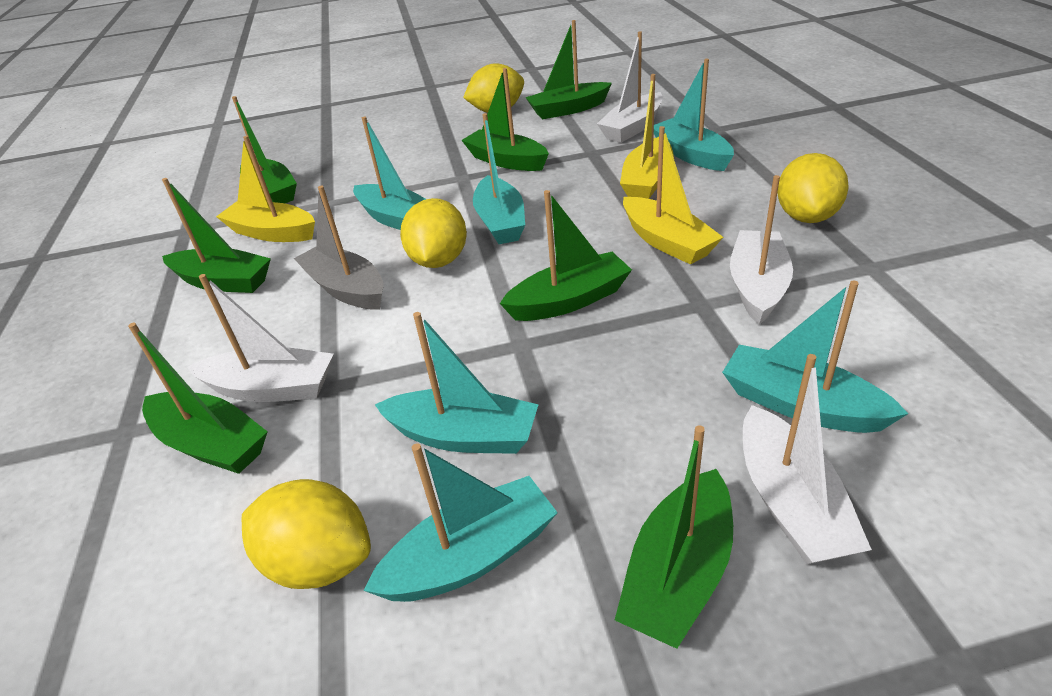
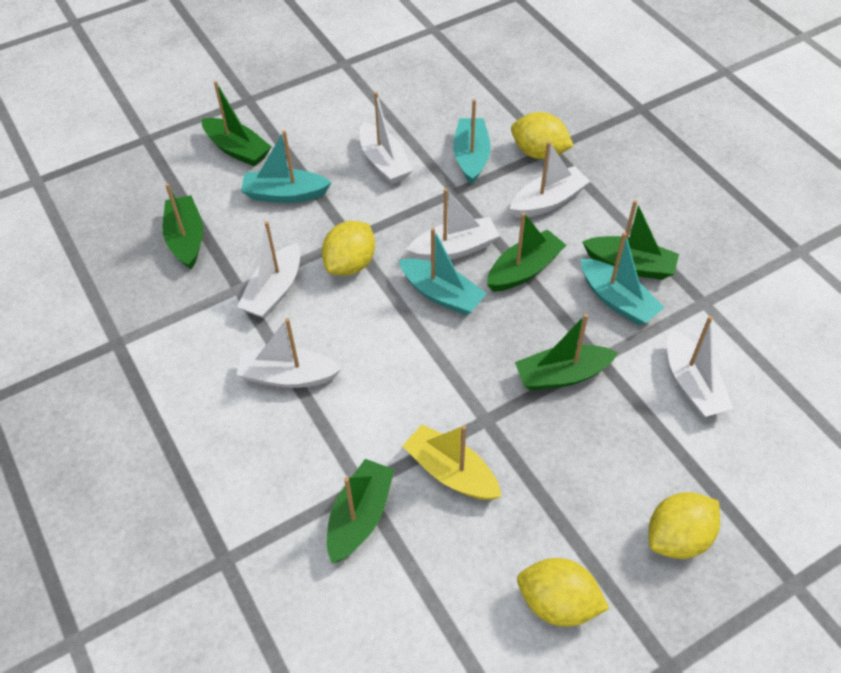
green boat: 7 -> 6
grey boat: 1 -> 0
turquoise boat: 6 -> 4
white boat: 4 -> 6
yellow boat: 3 -> 1

